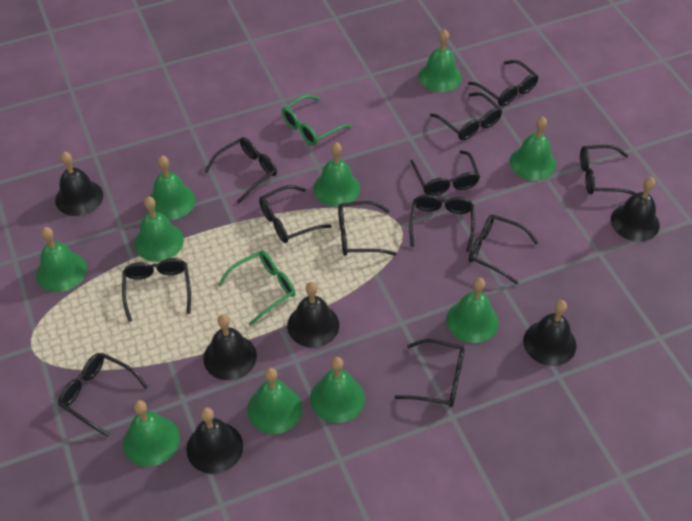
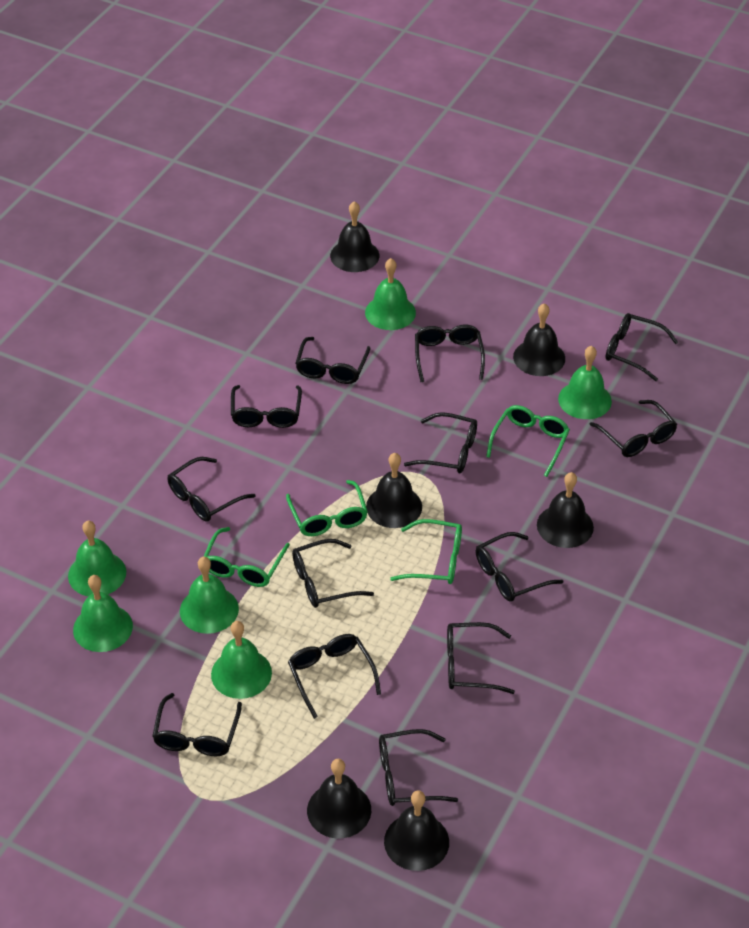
black glasses: 12 -> 13
green bell: 10 -> 6
green glasses: 2 -> 4

